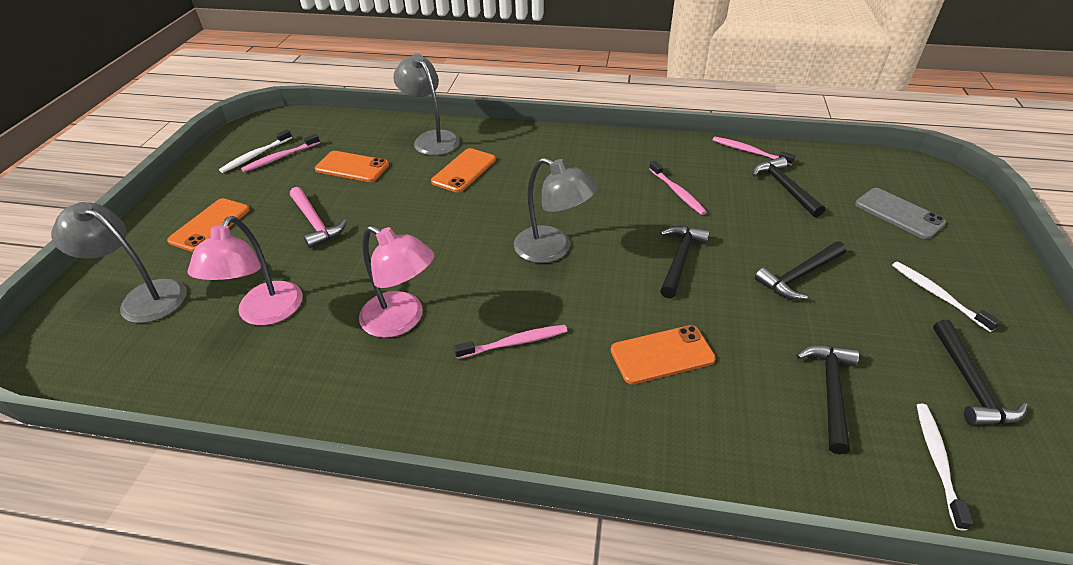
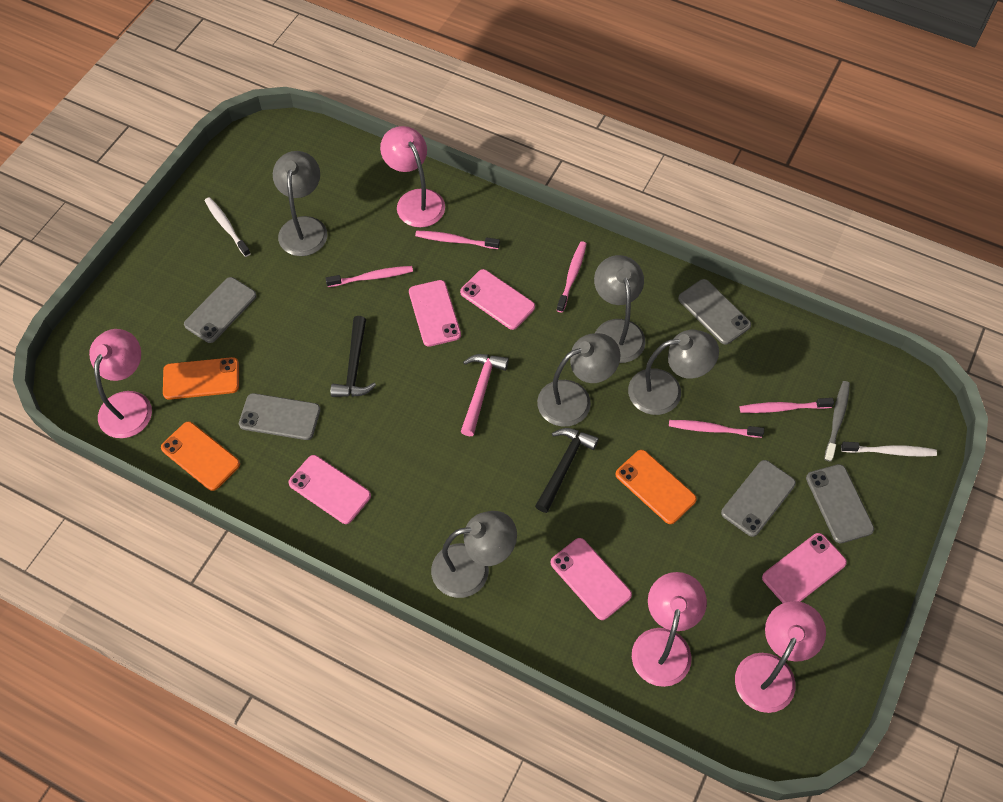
black hammer: 5 -> 2
grey lamp: 3 -> 5
grey phone: 1 -> 5
grey toothbrush: 0 -> 1
orange phone: 4 -> 3
pink lamp: 2 -> 4
pink phone: 0 -> 5
pink toothbrush: 4 -> 5
white toothbrush: 3 -> 2

